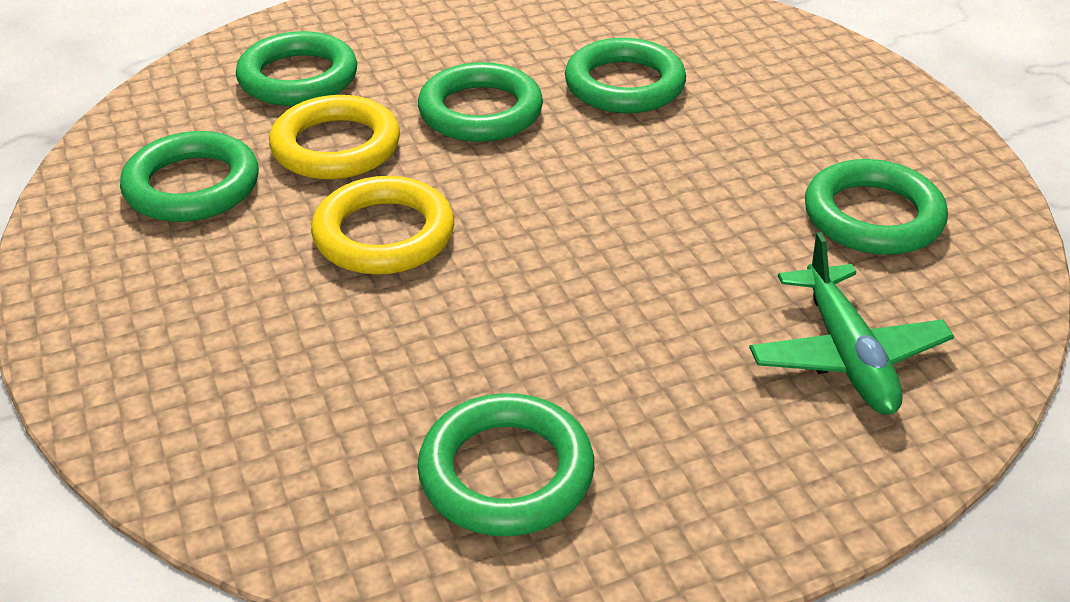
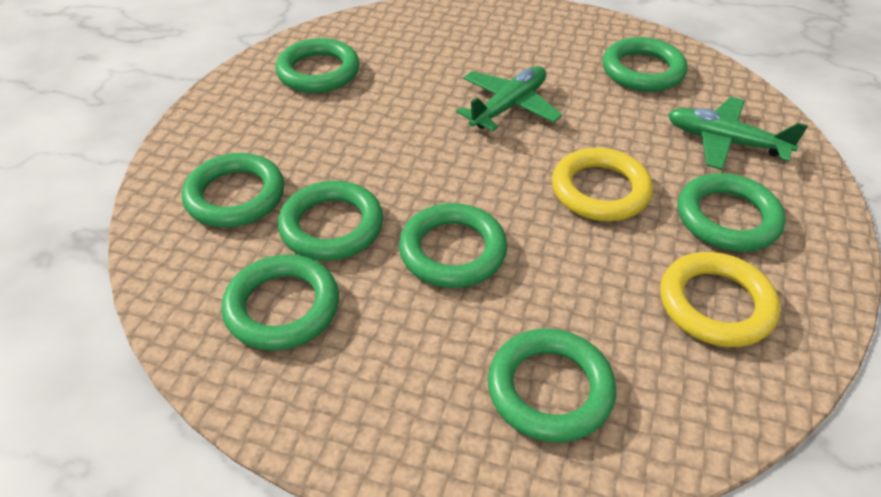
green plane: 1 -> 2
green ring: 6 -> 8

